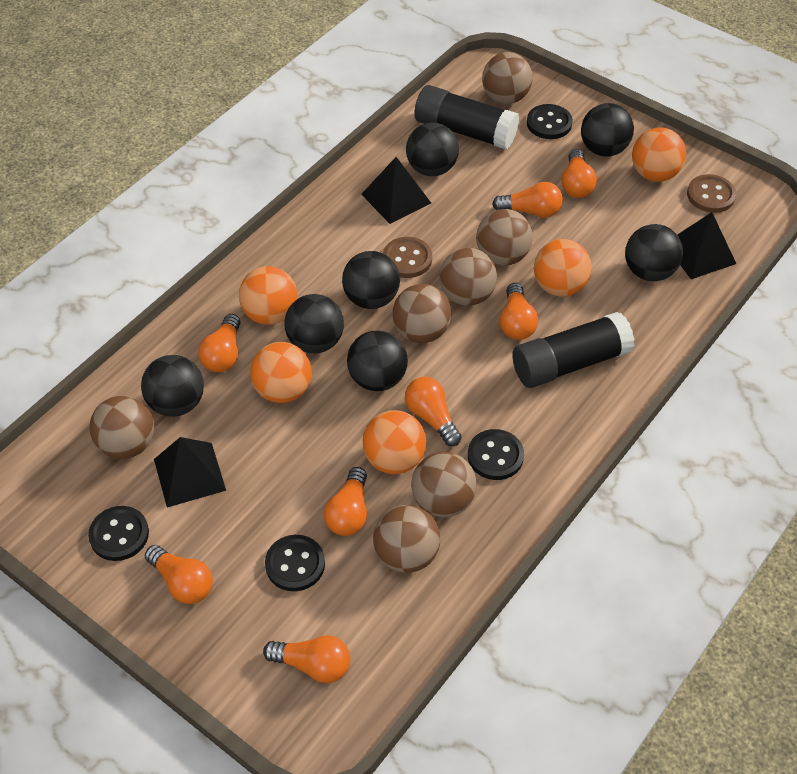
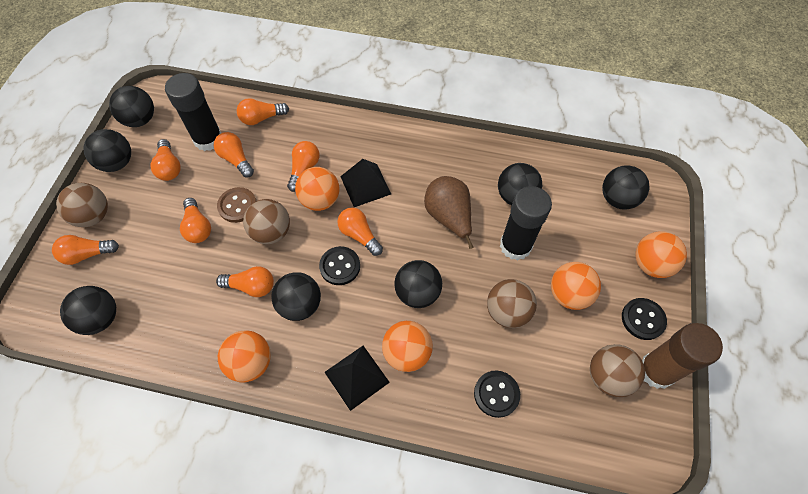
black button: 4 -> 3
black pyramid: 3 -> 2
brown ball: 7 -> 4
brown button: 2 -> 1
brown glue stick: 0 -> 1
brown pear: 0 -> 1

